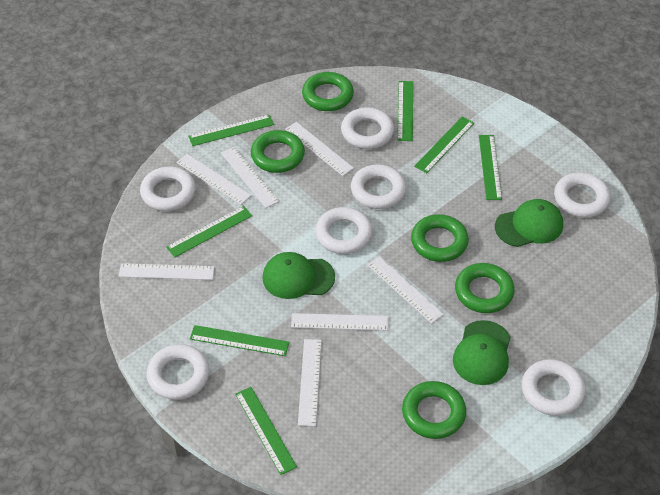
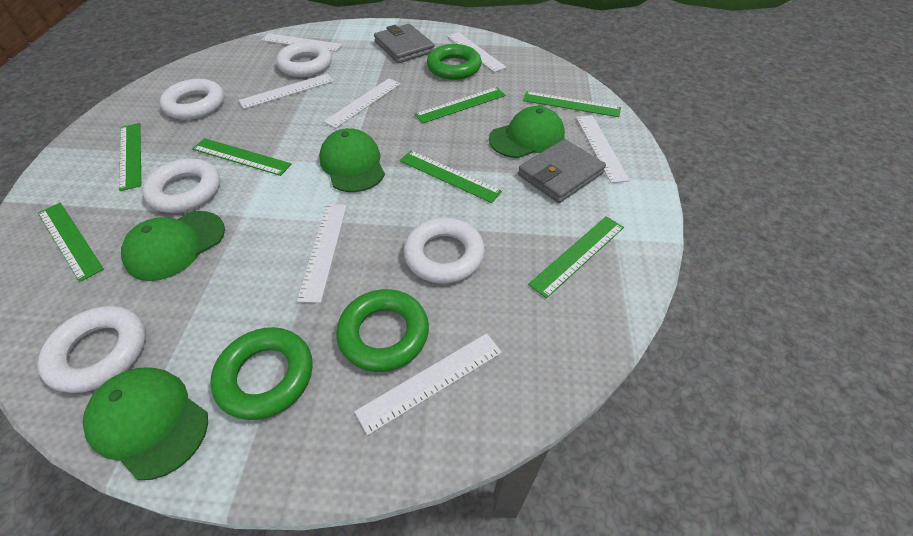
green cap: 3 -> 4
green ring: 5 -> 3
grey wallet: 0 -> 2
white ring: 7 -> 5

